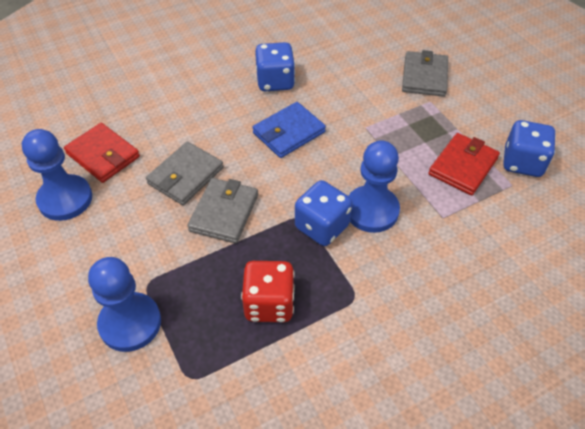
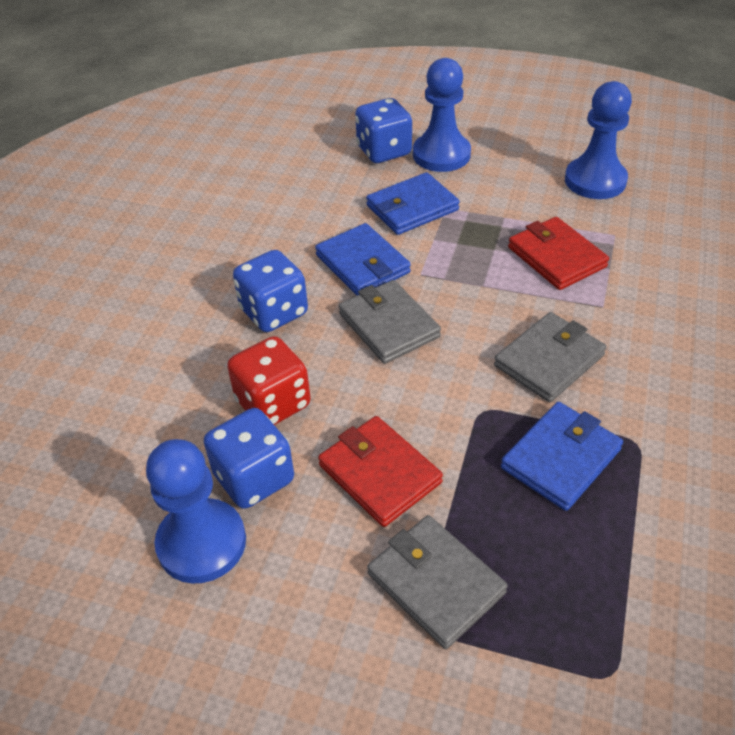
blue wallet: 1 -> 3

